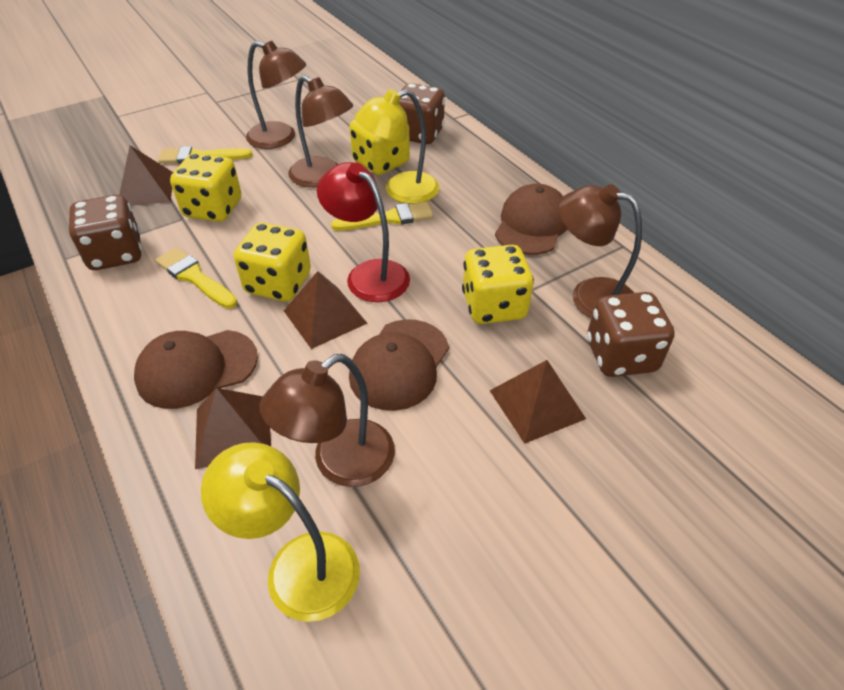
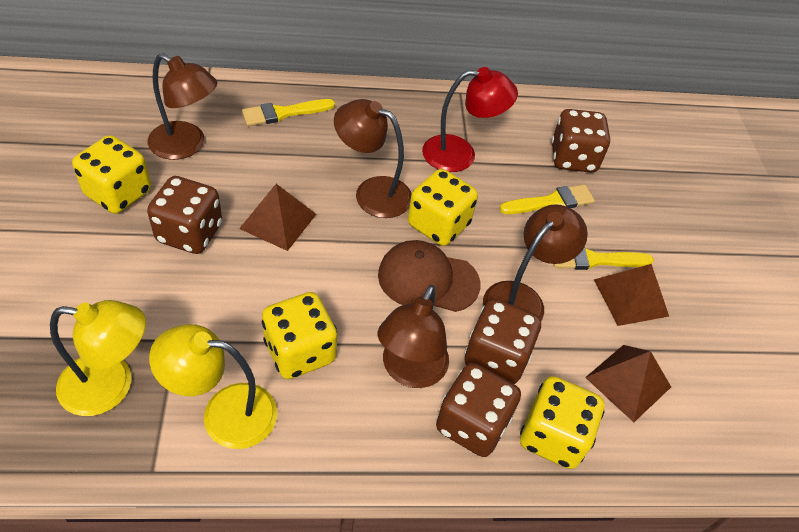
brown cap: 3 -> 1
brown dice: 3 -> 4
brown pyramid: 4 -> 3

